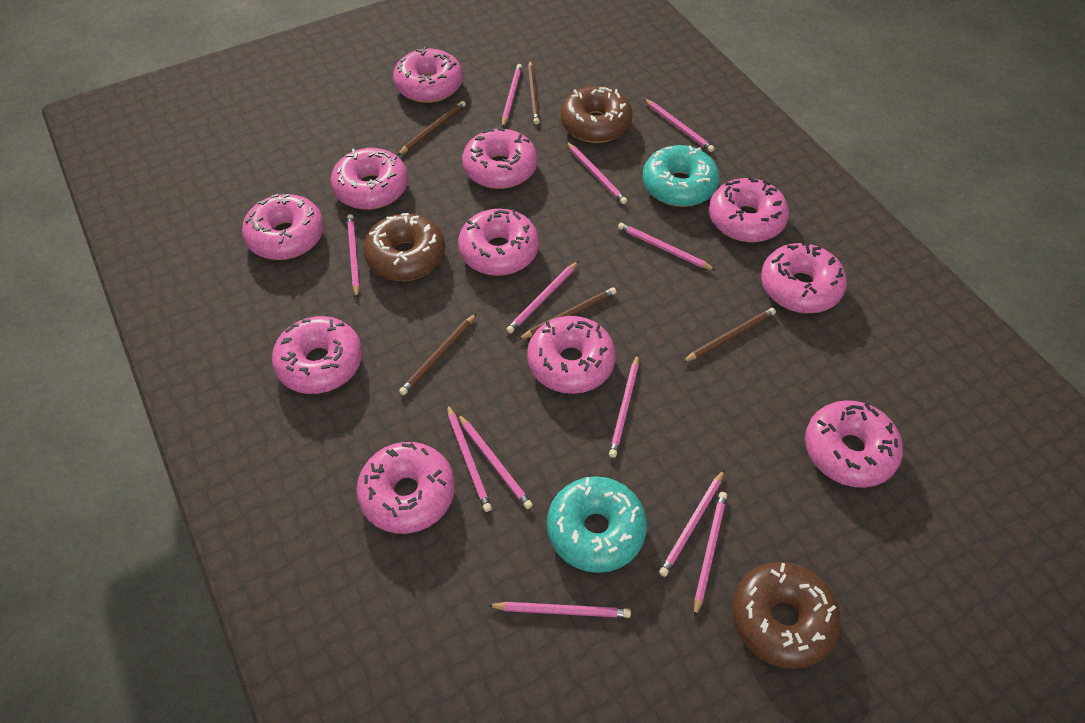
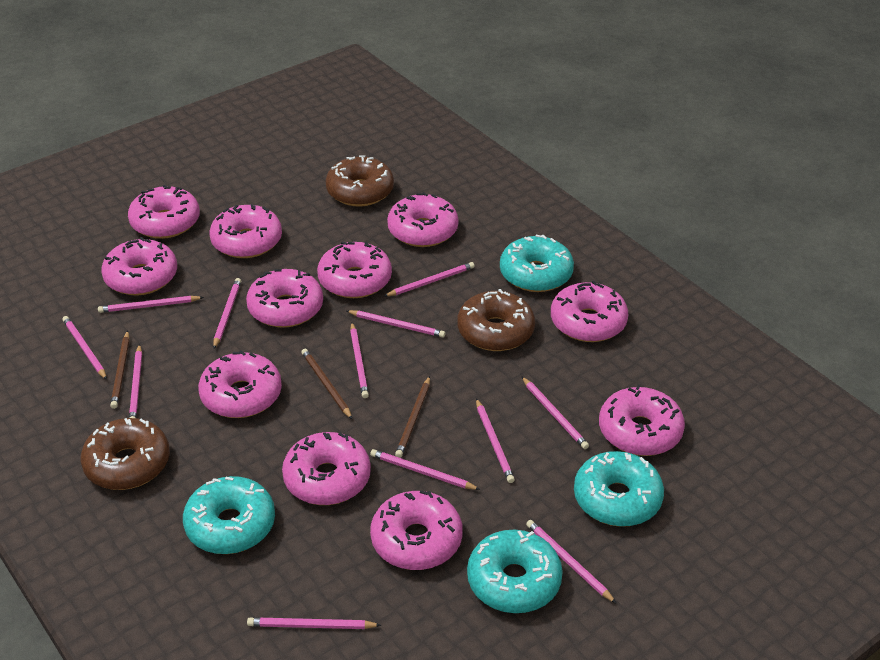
brown pencil: 5 -> 3
turquoise donut: 2 -> 4

